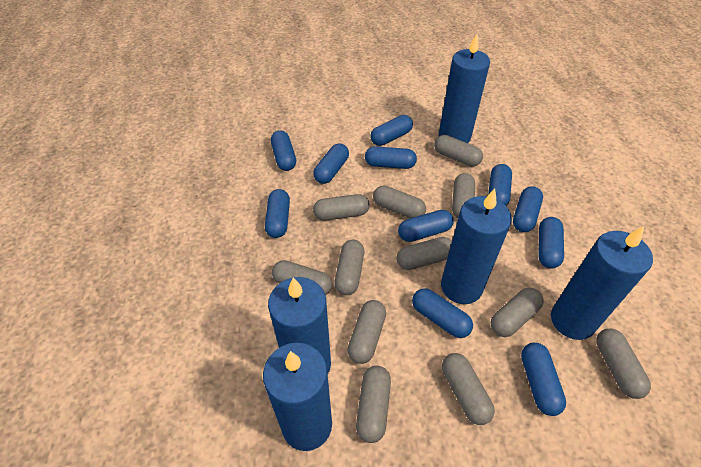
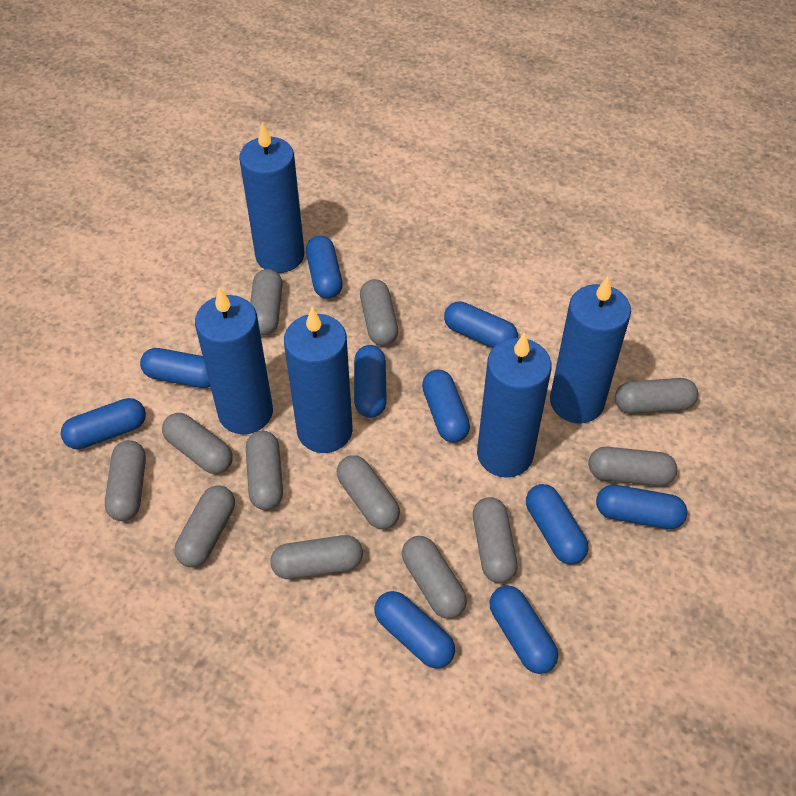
blue capsule: 11 -> 10

